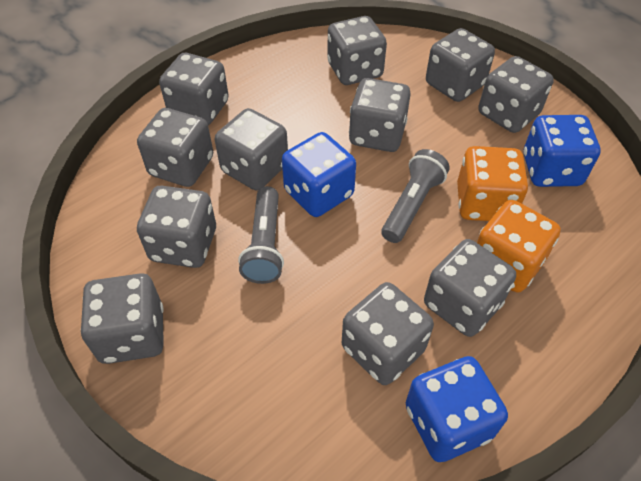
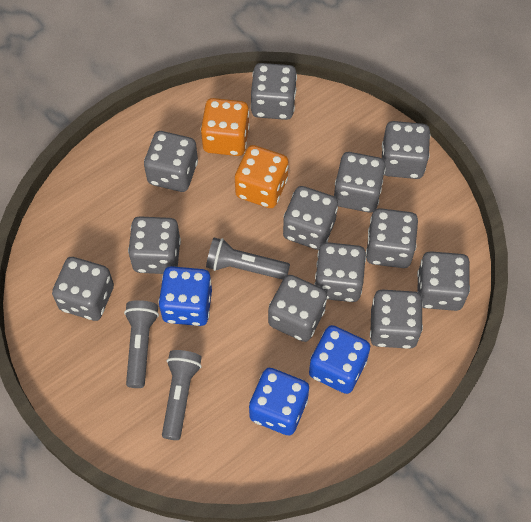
grey dice: 11 -> 12
grey flashlight: 2 -> 3

